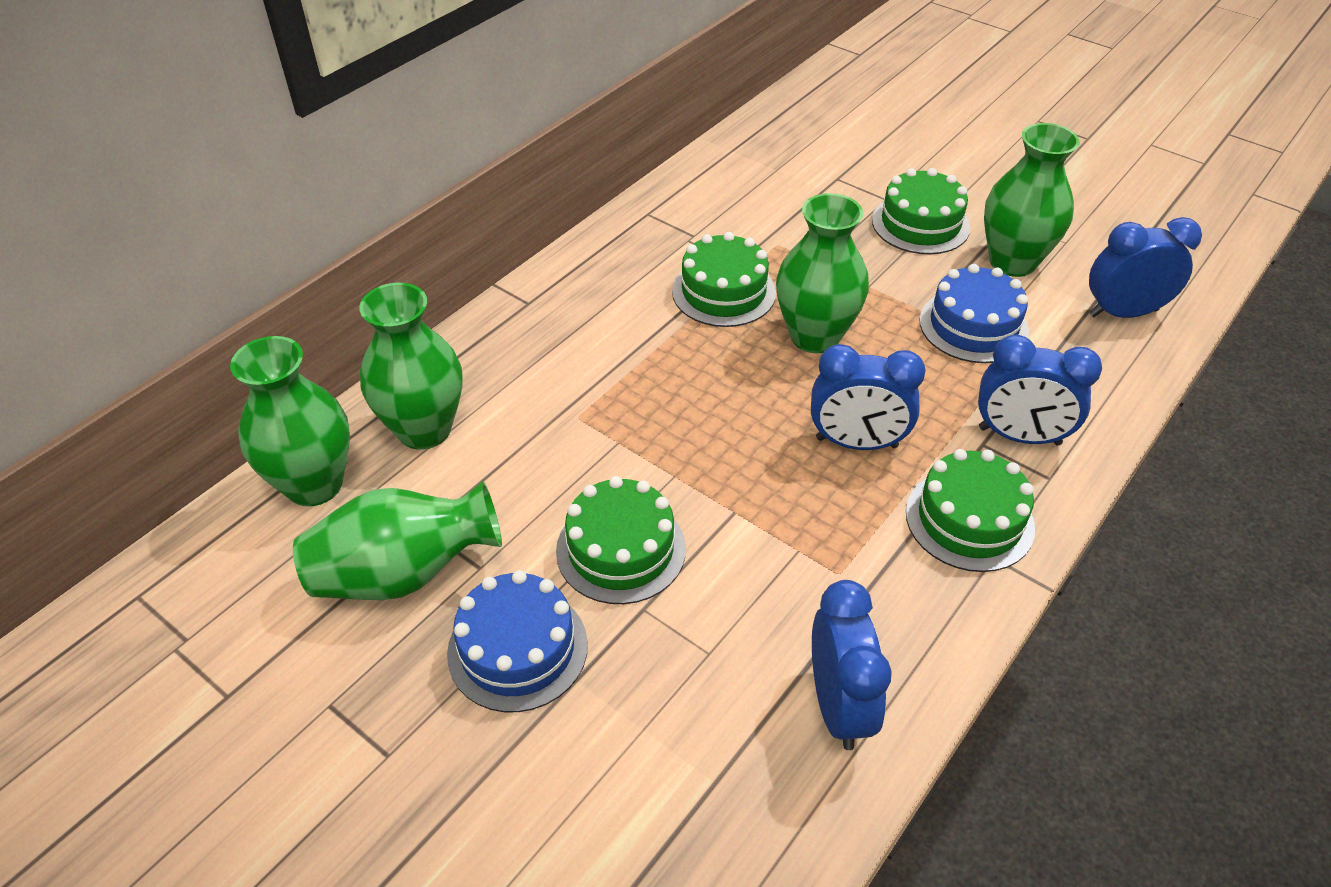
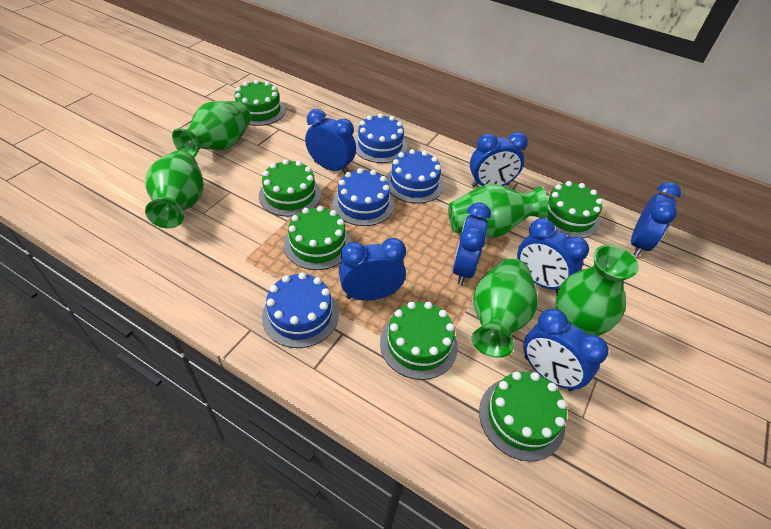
blue cake: 2 -> 4
blue clock: 4 -> 7
green cake: 4 -> 6

